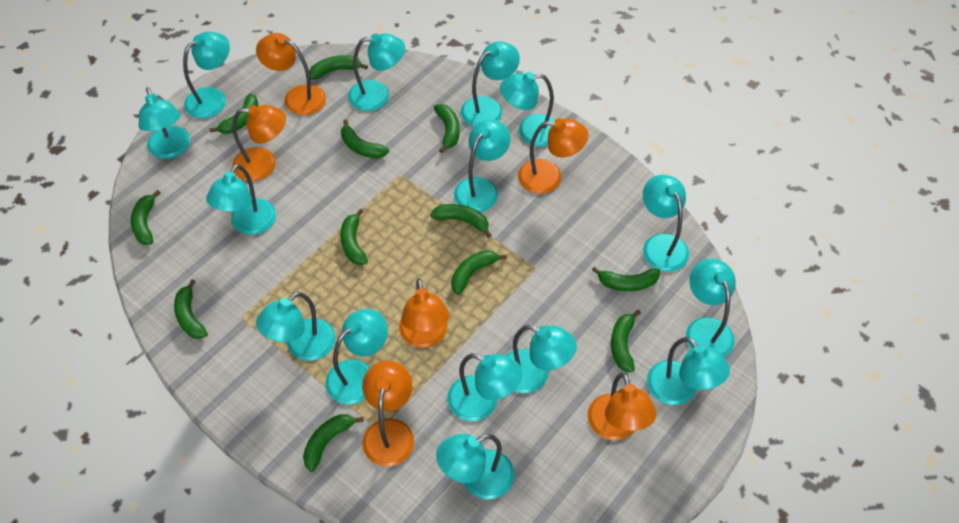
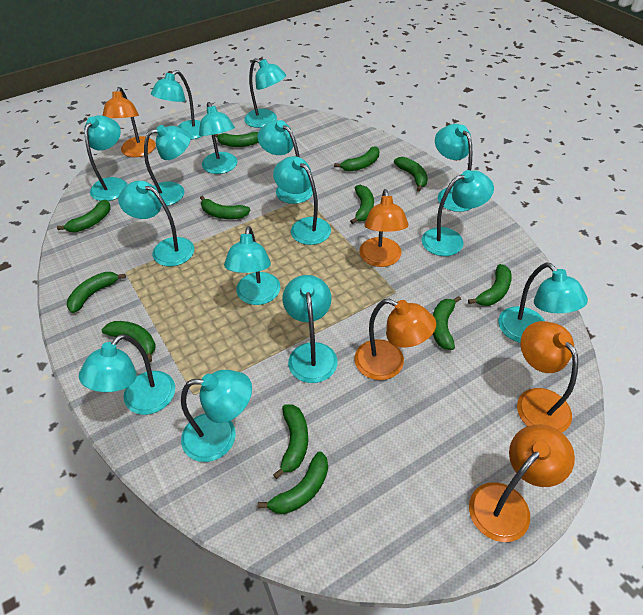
orange lamp: 6 -> 5

